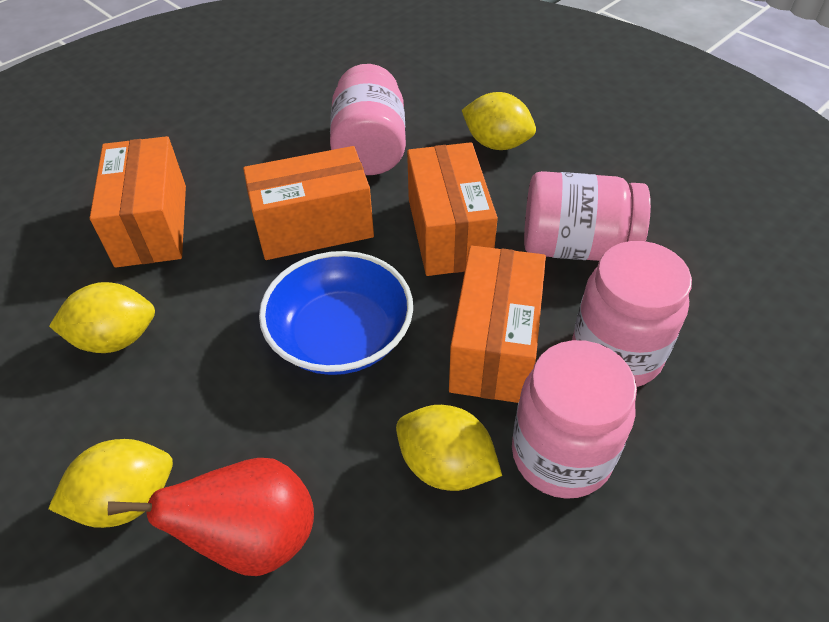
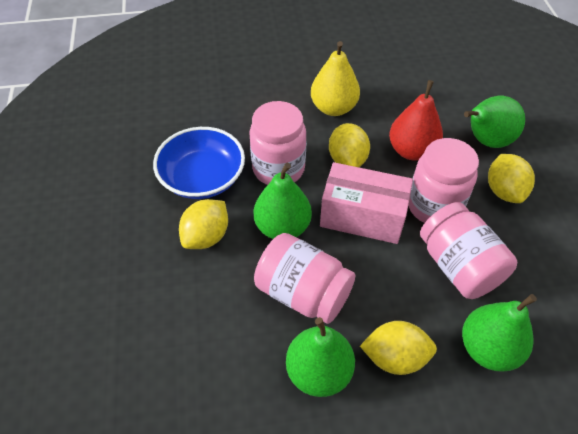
green pear: 0 -> 4
orange box: 4 -> 0
pink box: 0 -> 1
yellow pear: 0 -> 1

